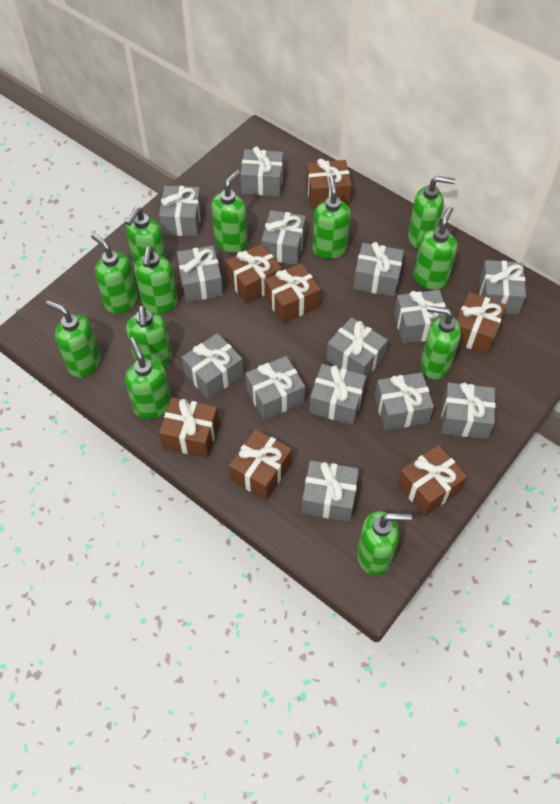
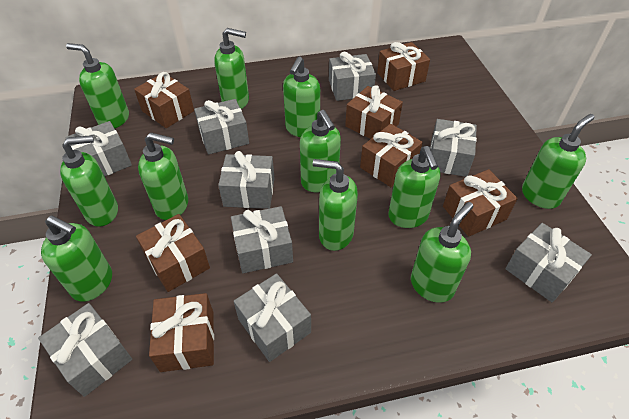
green soap dispenser: 12 -> 11
grey gift: 14 -> 9

